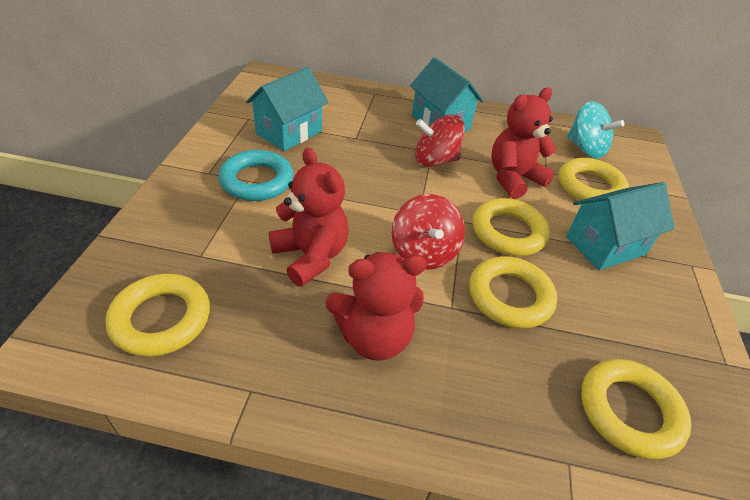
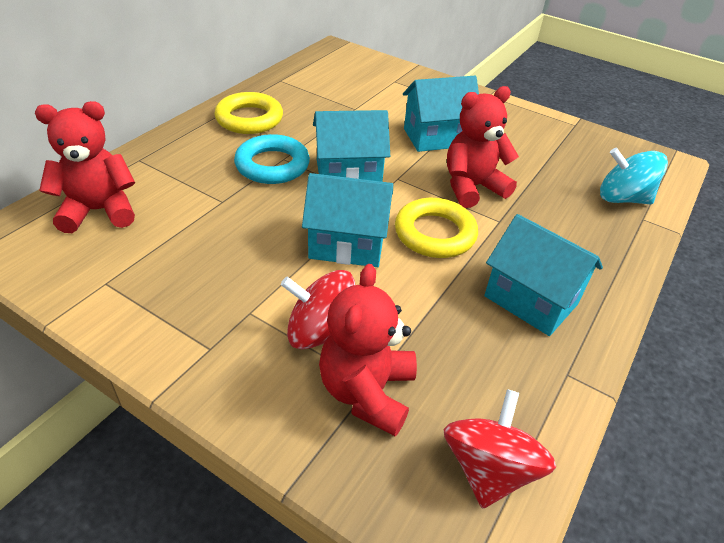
turquoise house: 3 -> 4
yellow ring: 5 -> 2

